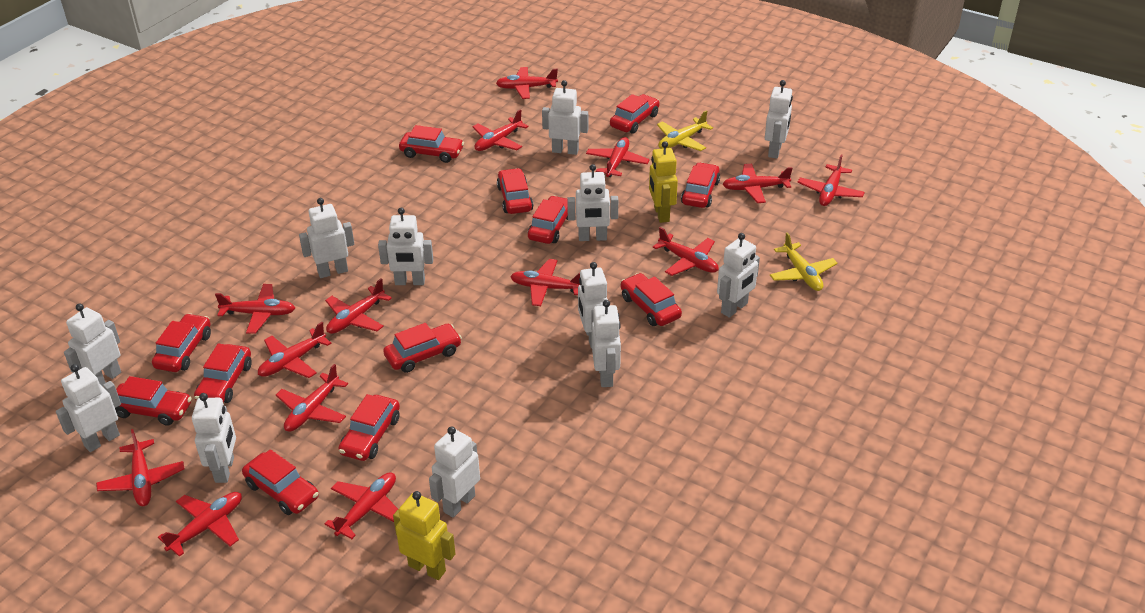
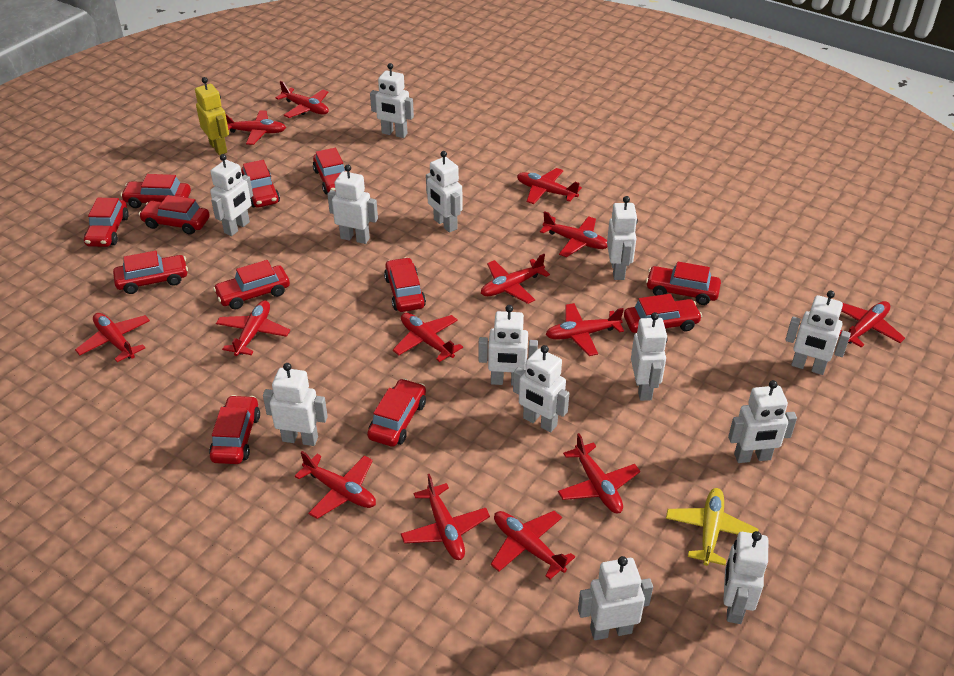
white robot: 12 -> 13
yellow plane: 2 -> 1
yellow robot: 2 -> 1

